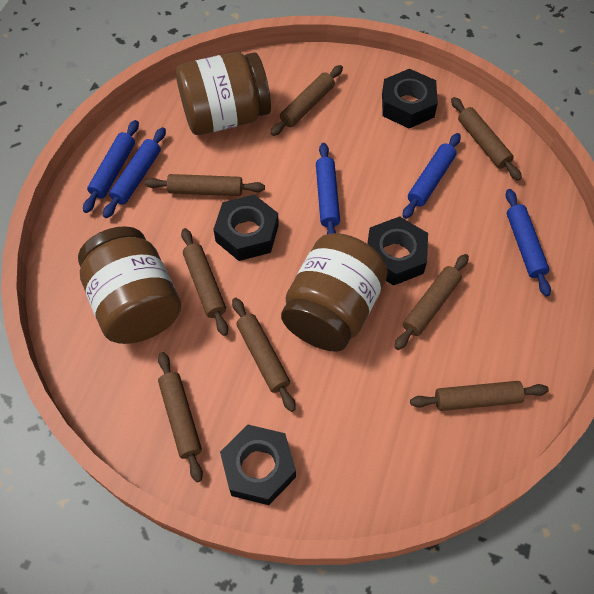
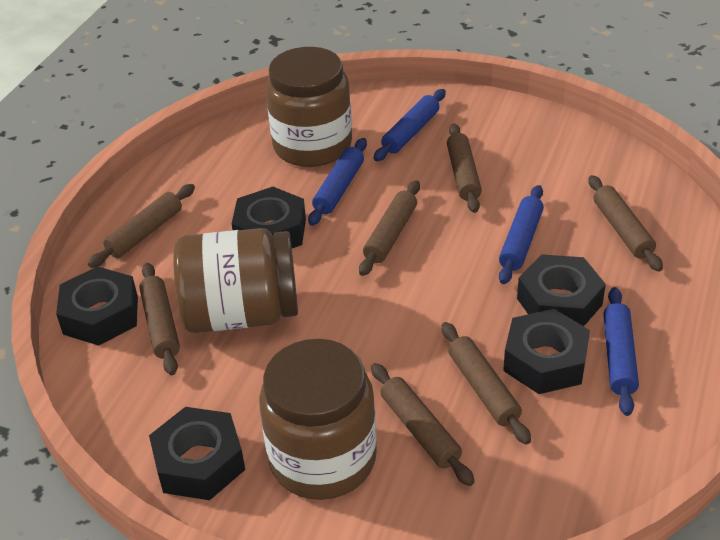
black nut: 4 -> 5
blue rolling pin: 5 -> 4
brown rolling pin: 8 -> 7

